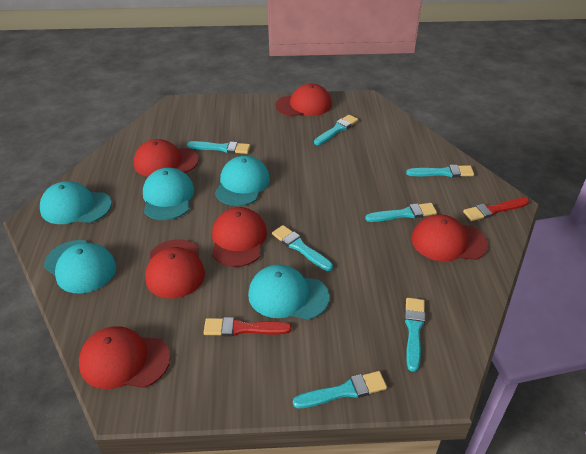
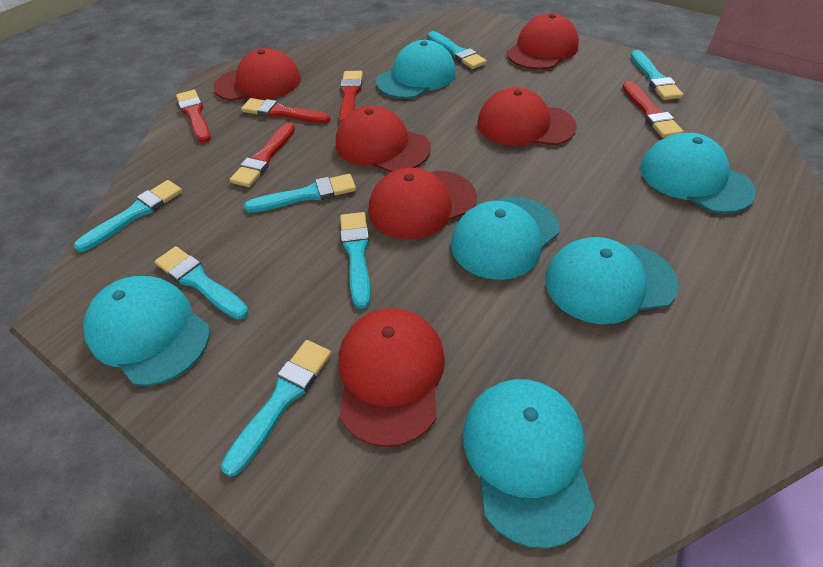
red brush: 2 -> 5
turquoise cap: 5 -> 6

